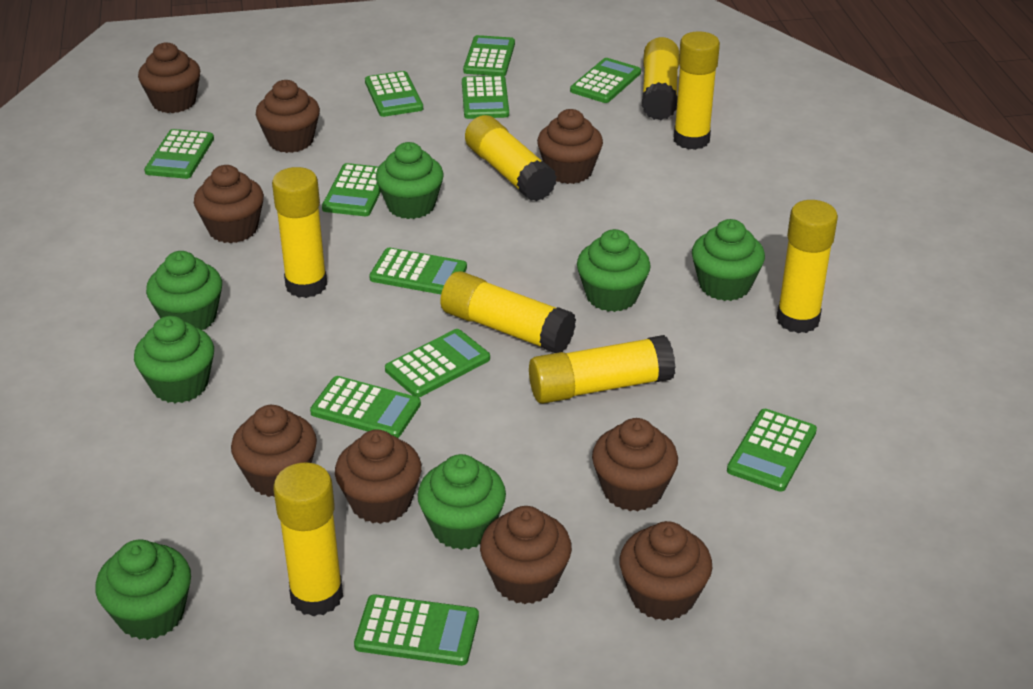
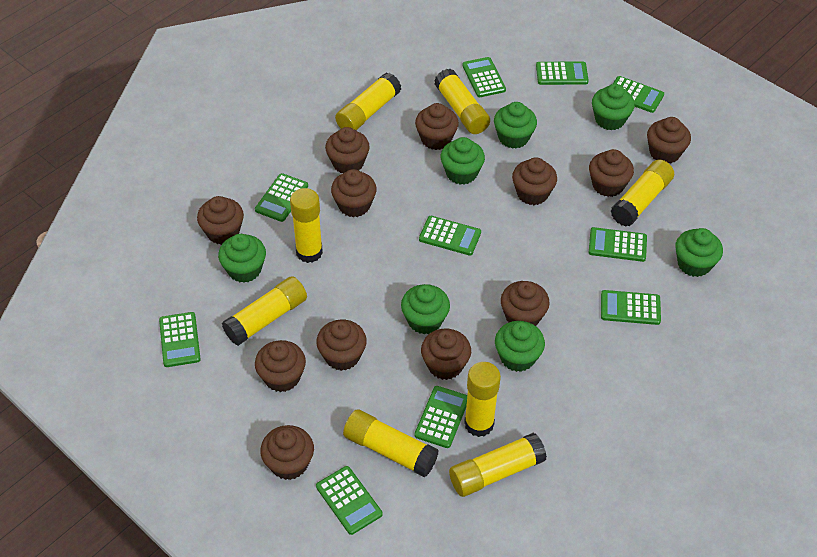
brown cupcake: 9 -> 12
green calculator: 11 -> 10

